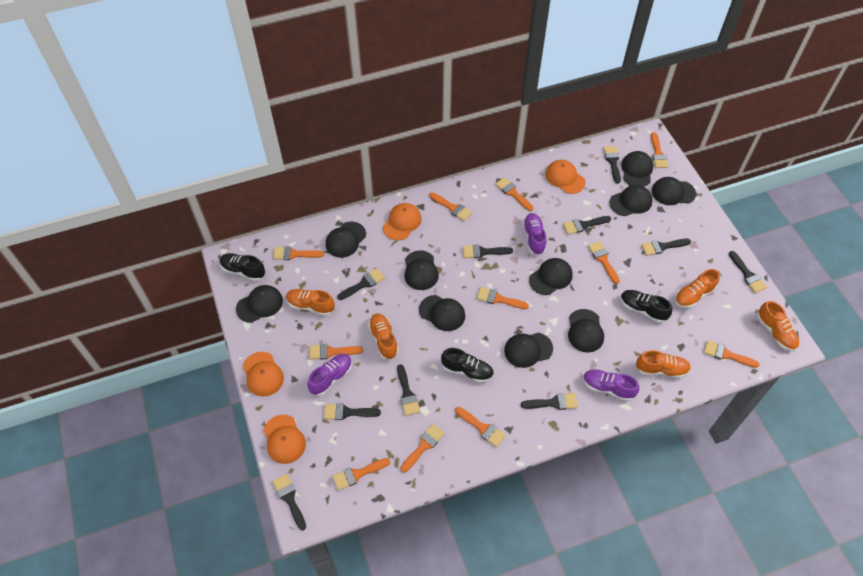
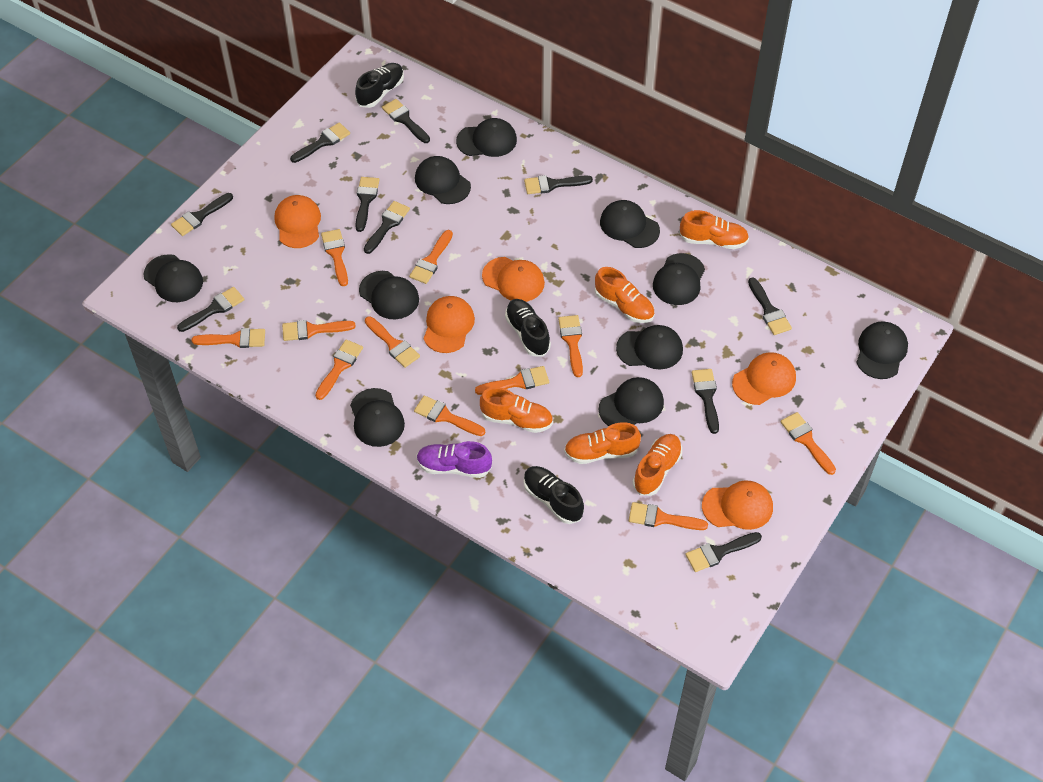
orange cap: 4 -> 5
purple shoe: 3 -> 1

